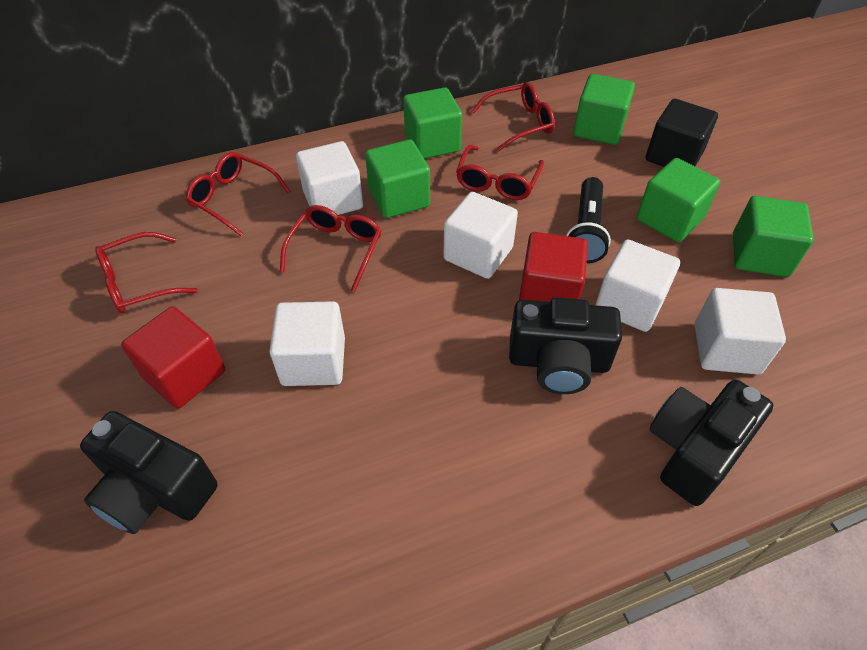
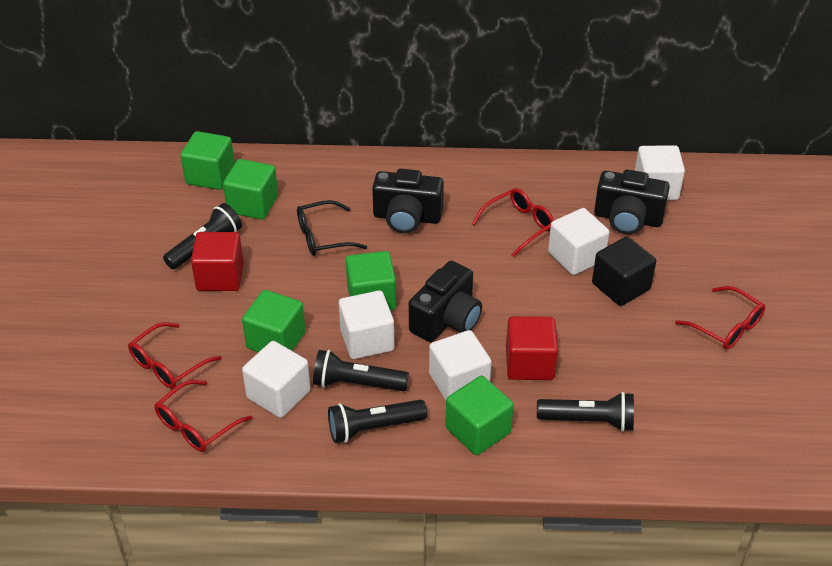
black flashlight: 1 -> 4
black glasses: 0 -> 1
red glasses: 5 -> 4

